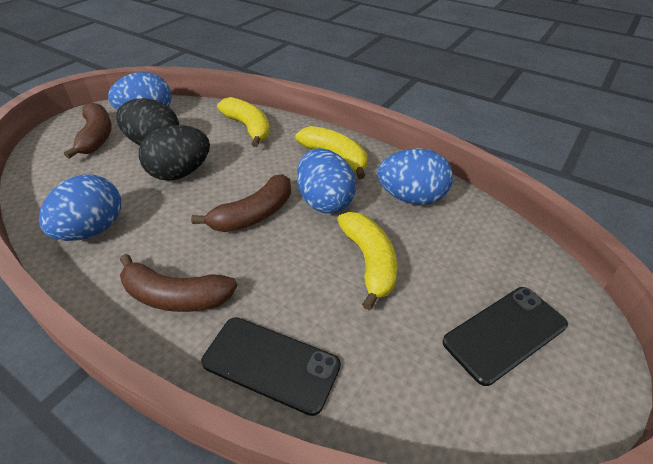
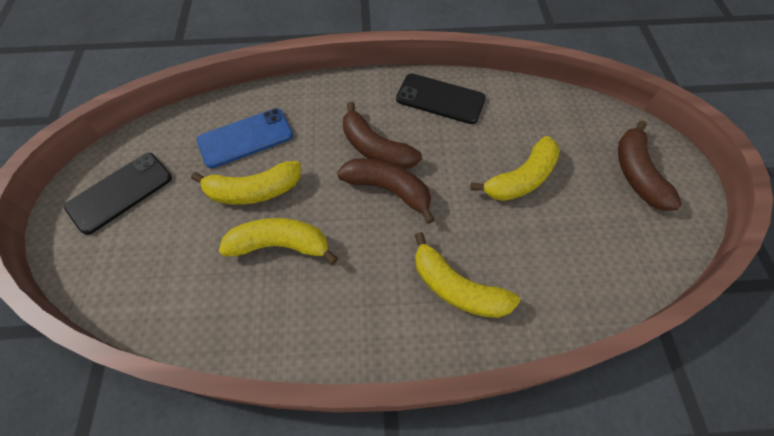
black egg: 2 -> 0
blue egg: 4 -> 0
blue phone: 0 -> 1
yellow banana: 3 -> 4

